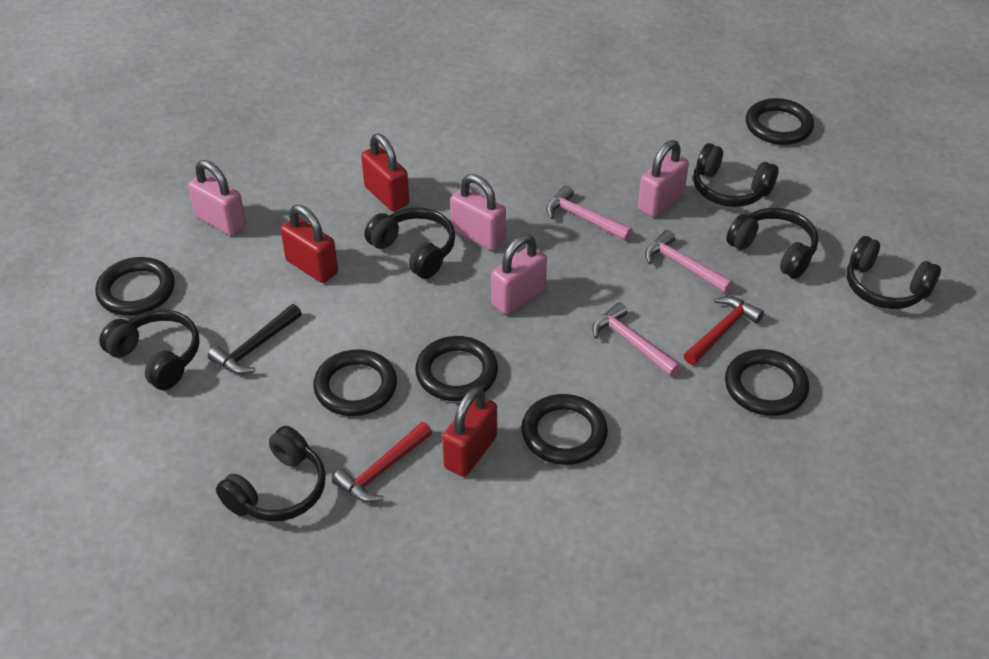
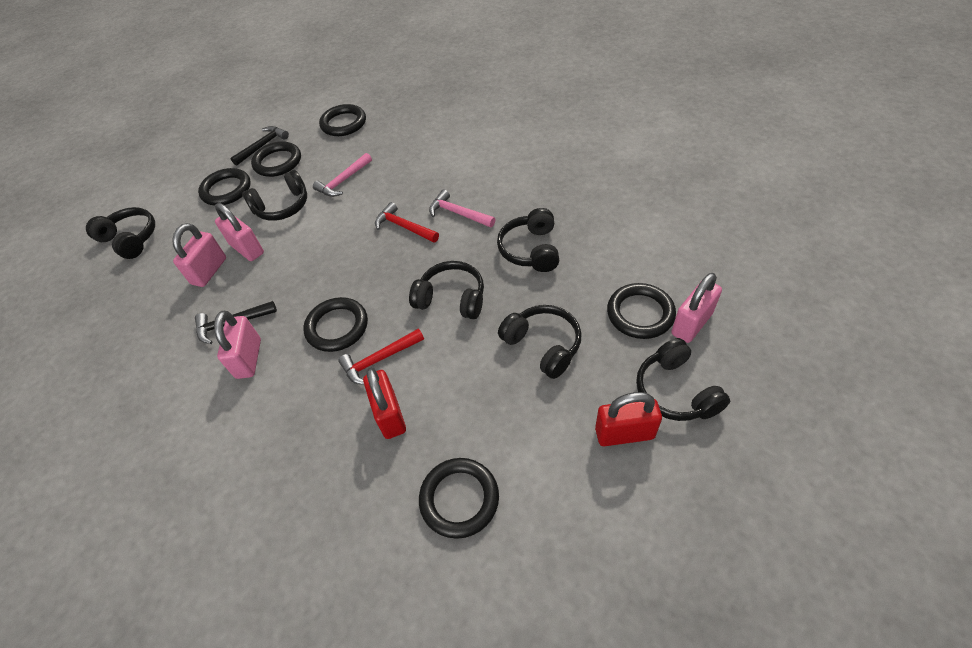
black hammer: 1 -> 2
pink hammer: 3 -> 2
red padlock: 3 -> 2

